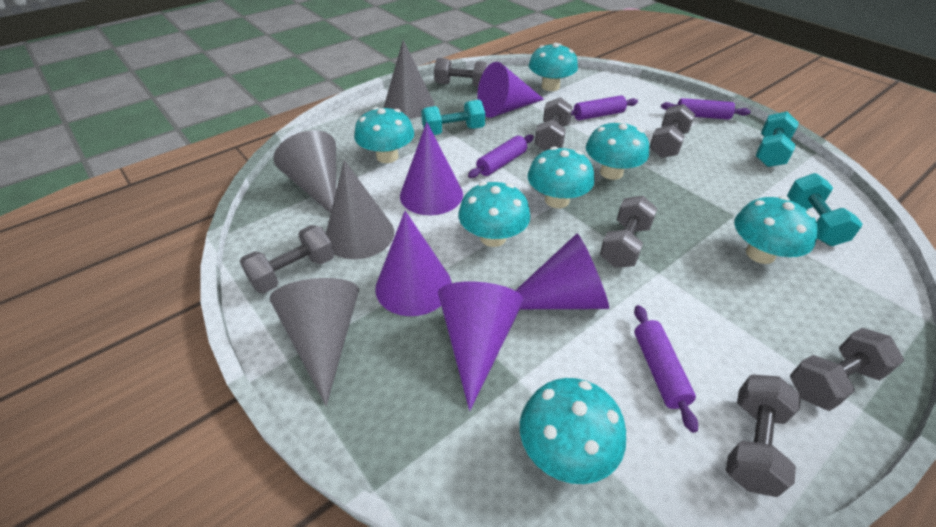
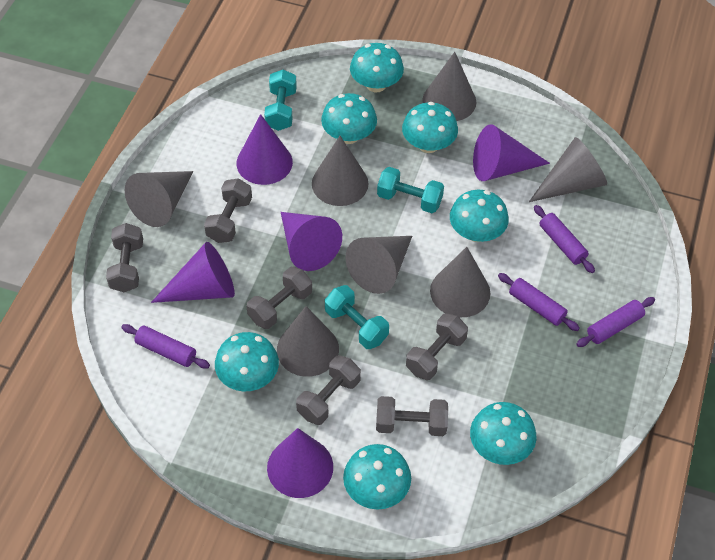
grey cone: 4 -> 7
grey dumbbell: 7 -> 6

